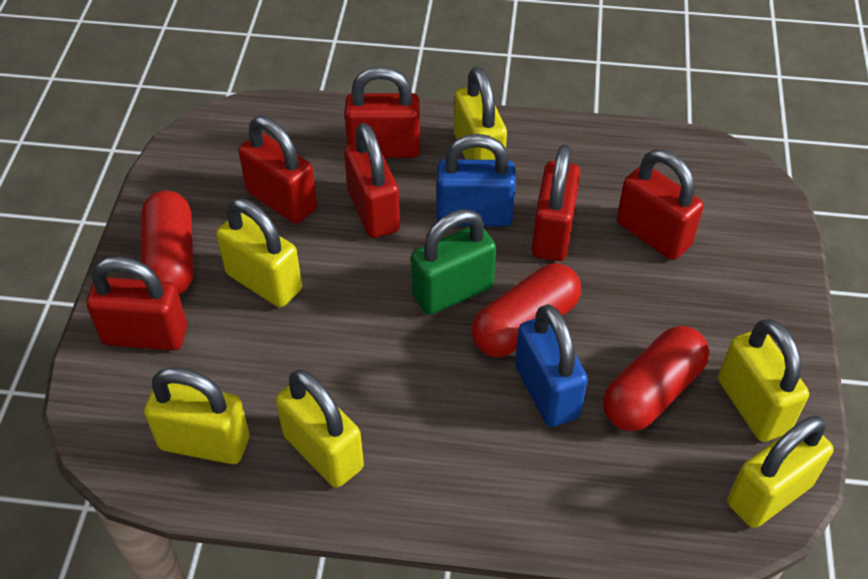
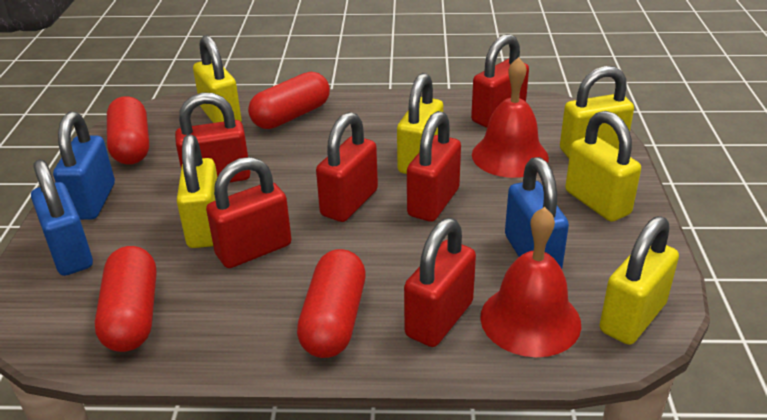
blue padlock: 2 -> 3
green padlock: 1 -> 0
red bell: 0 -> 2
red capsule: 3 -> 4

